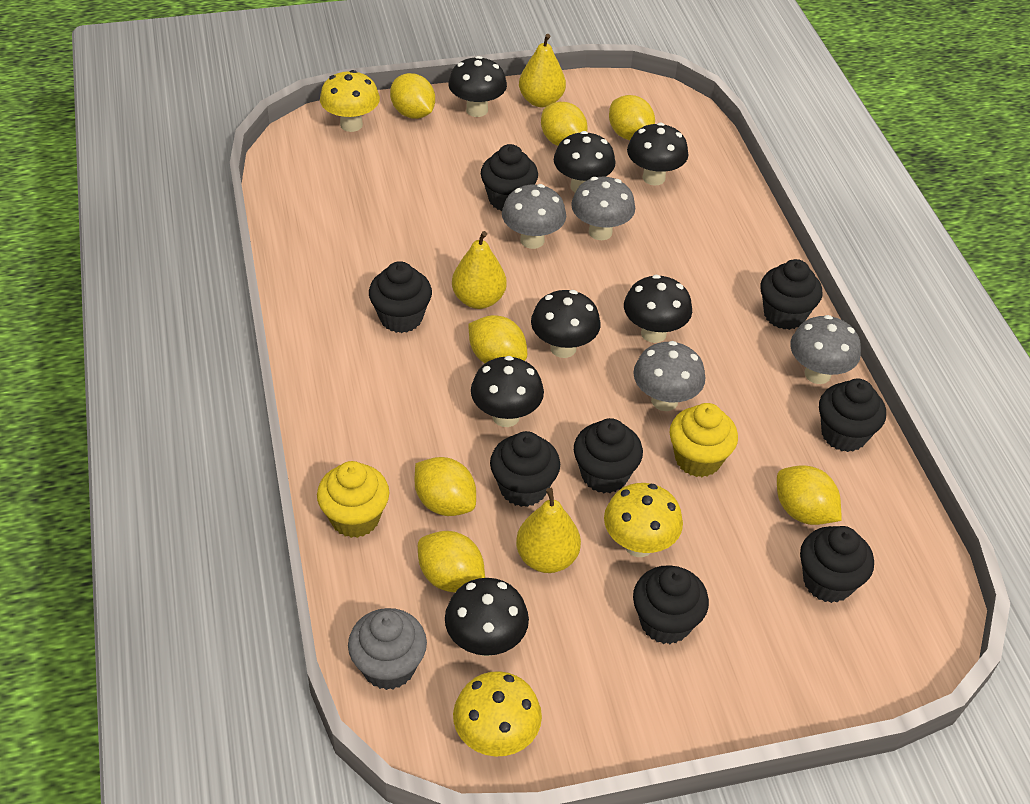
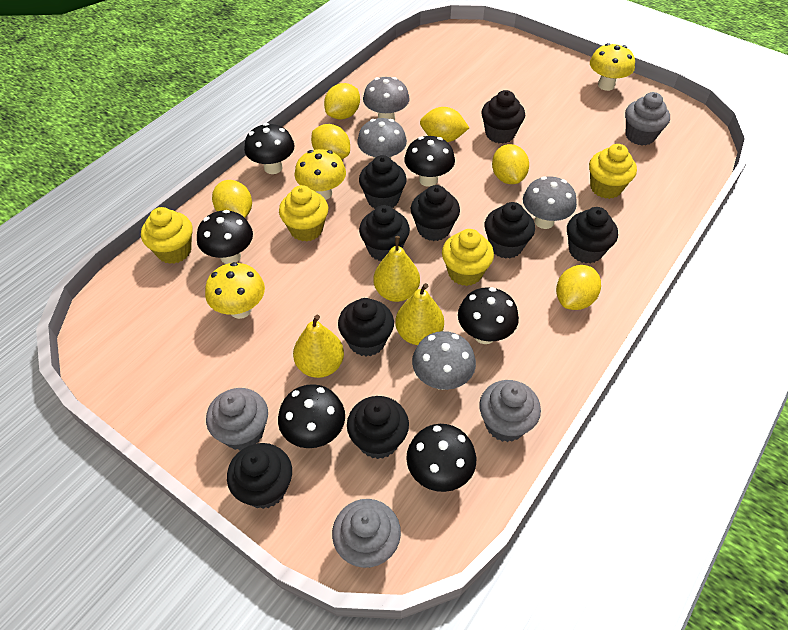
black cupcake: 8 -> 9
black mushroom: 7 -> 6
grey cupcake: 1 -> 4
yellow cupcake: 2 -> 4
yellow lemon: 7 -> 6

